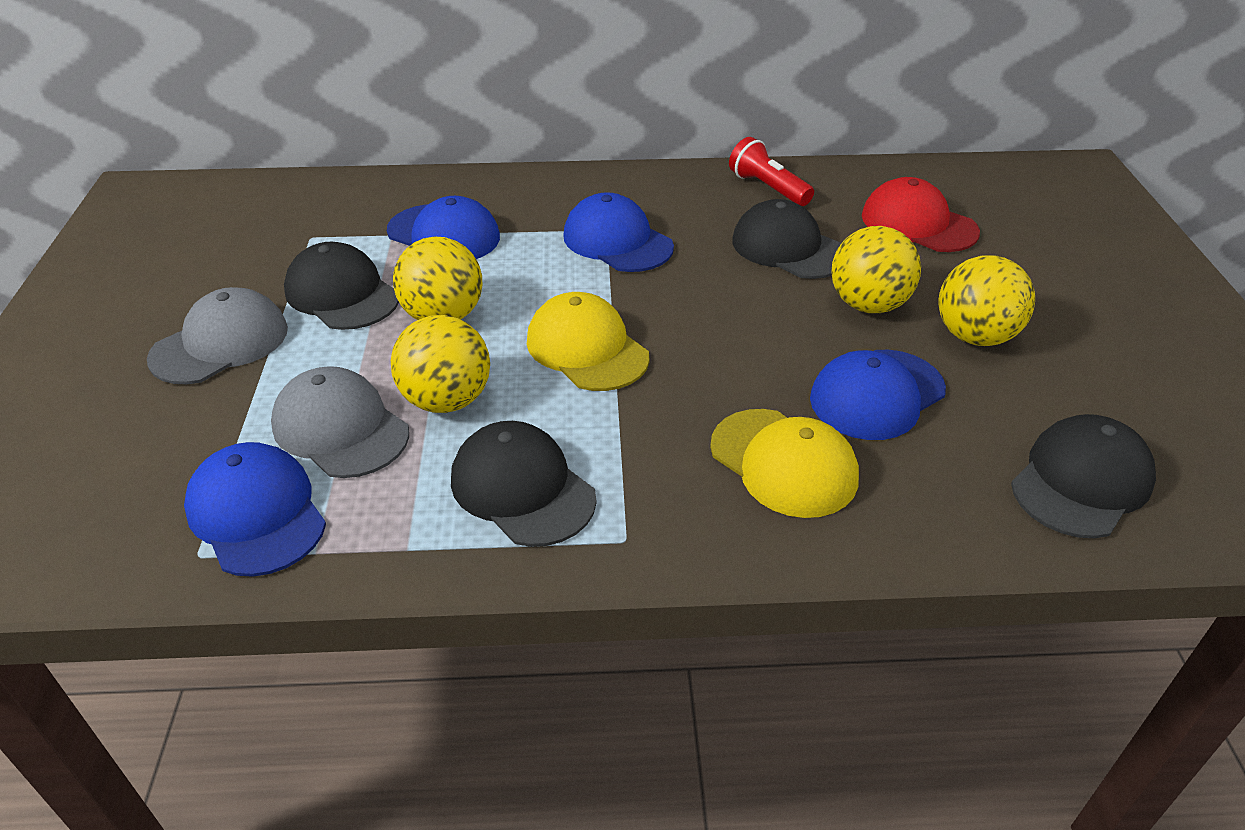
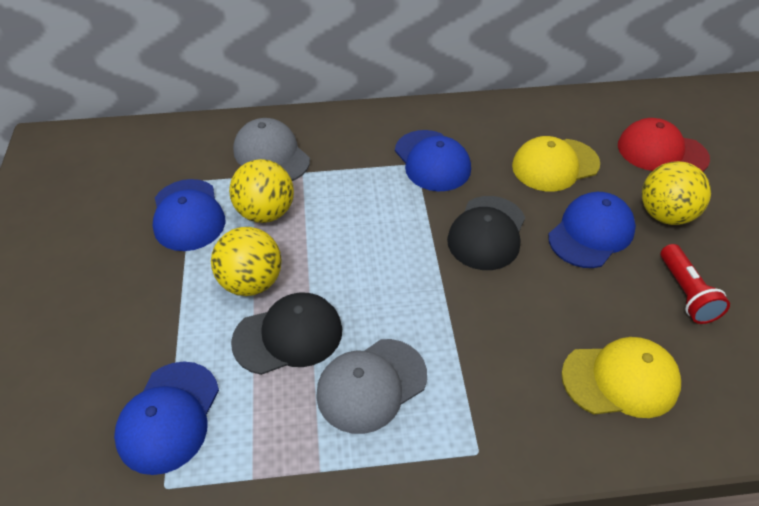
black cap: 4 -> 2
yellow ball: 4 -> 3

